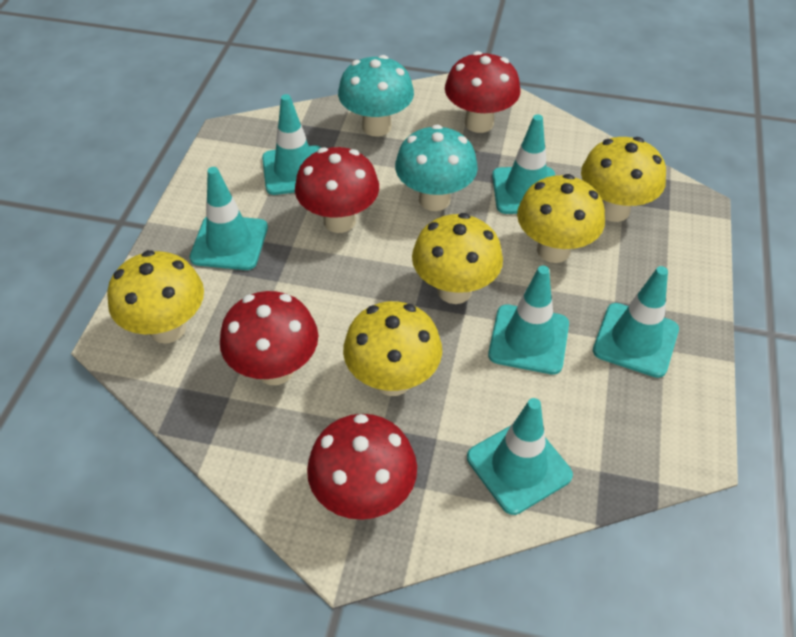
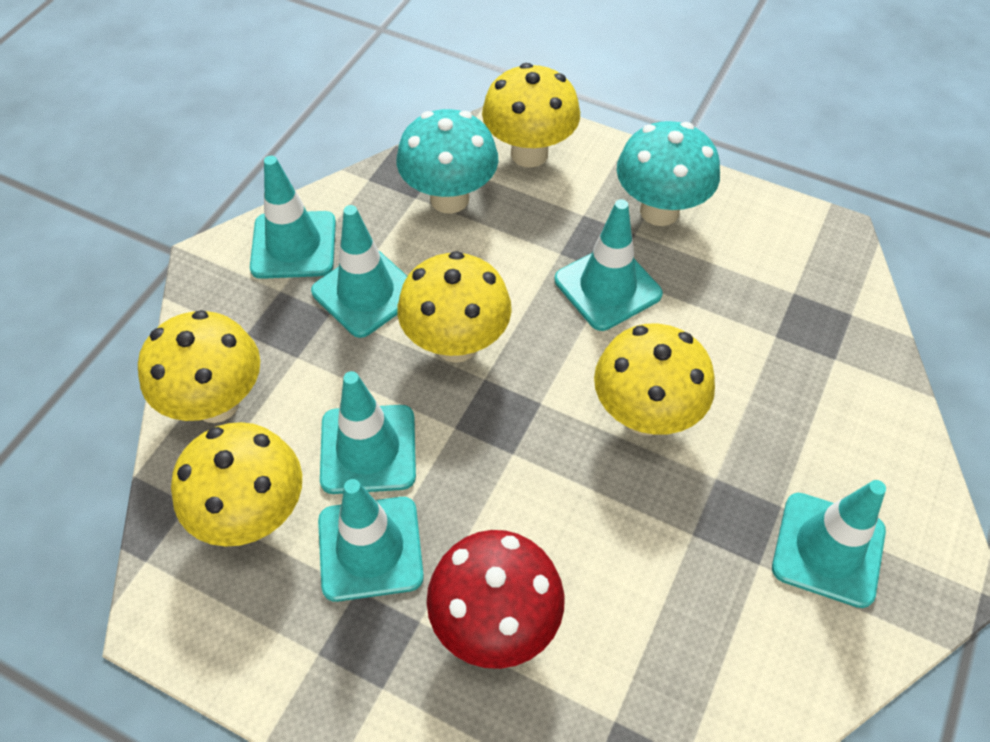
red mushroom: 4 -> 1

